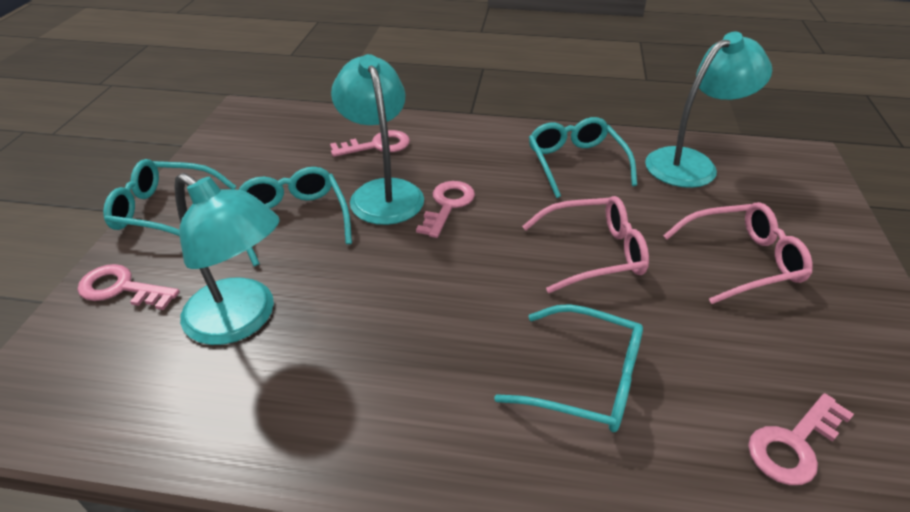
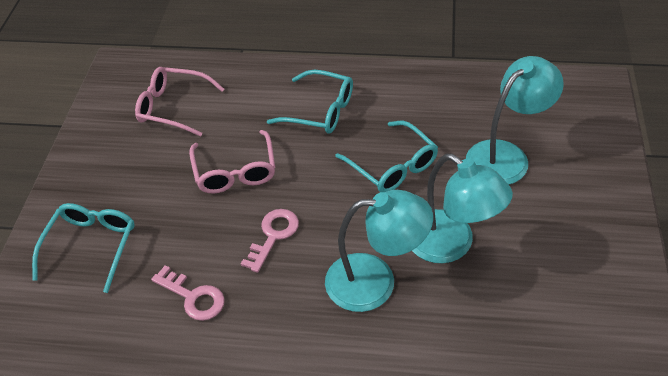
pink key: 4 -> 2
turquoise glasses: 4 -> 3

